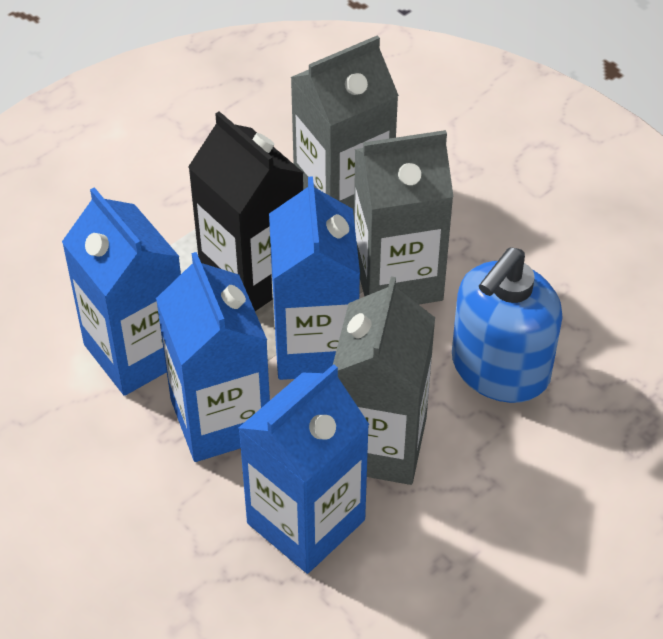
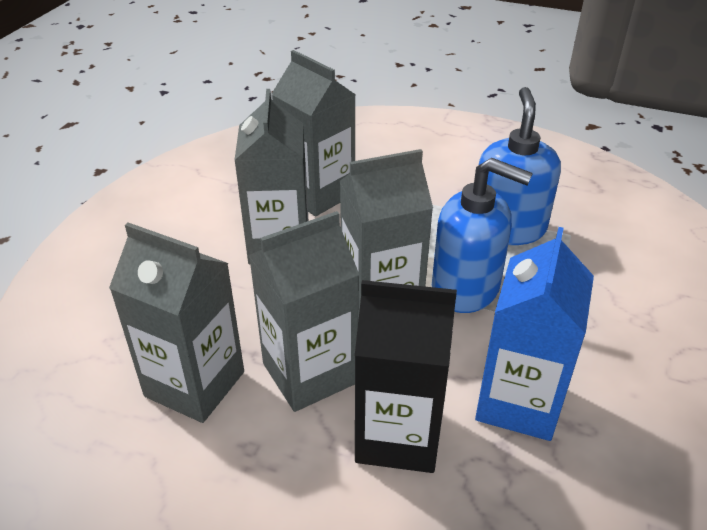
blue carton: 4 -> 1
blue soap dispenser: 1 -> 2
grey carton: 3 -> 5

